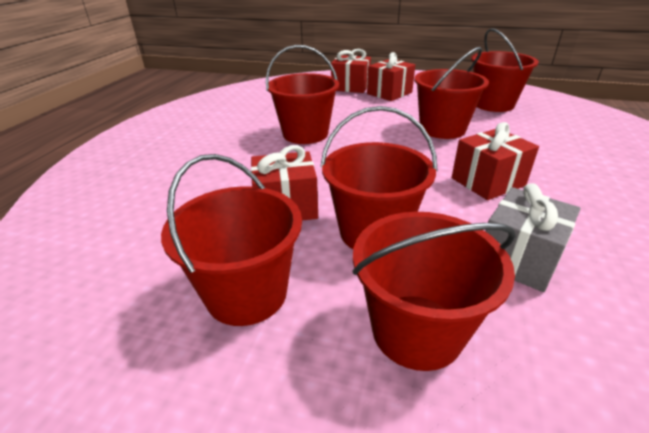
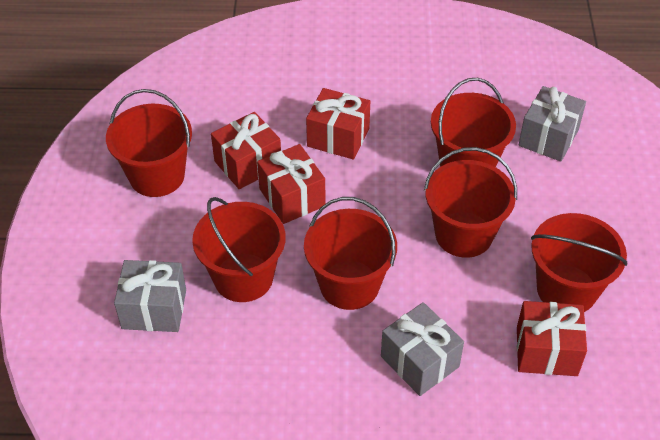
grey gift: 1 -> 3

